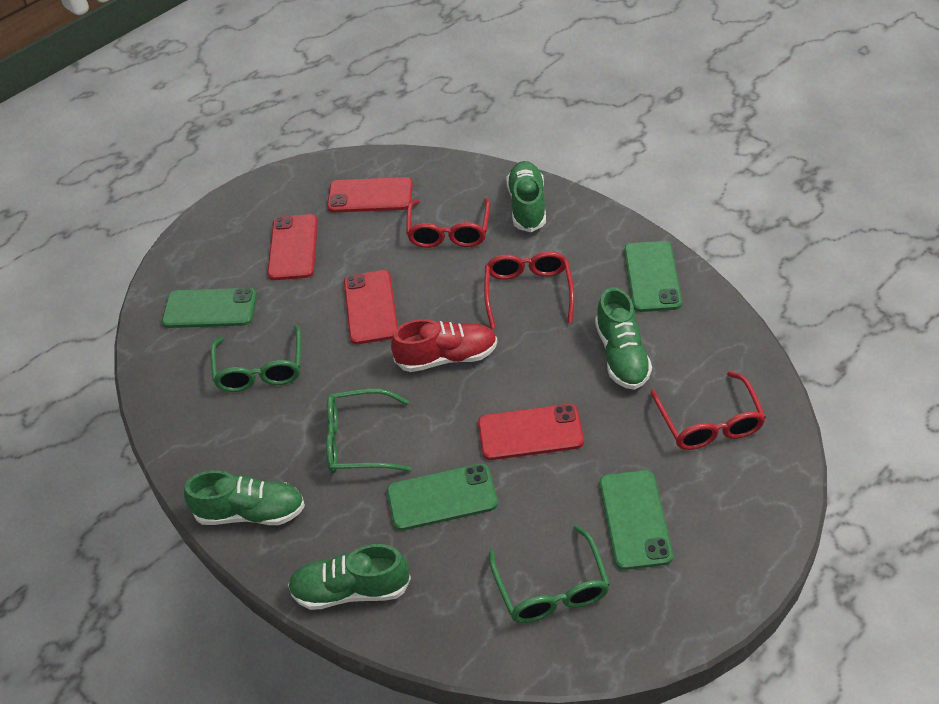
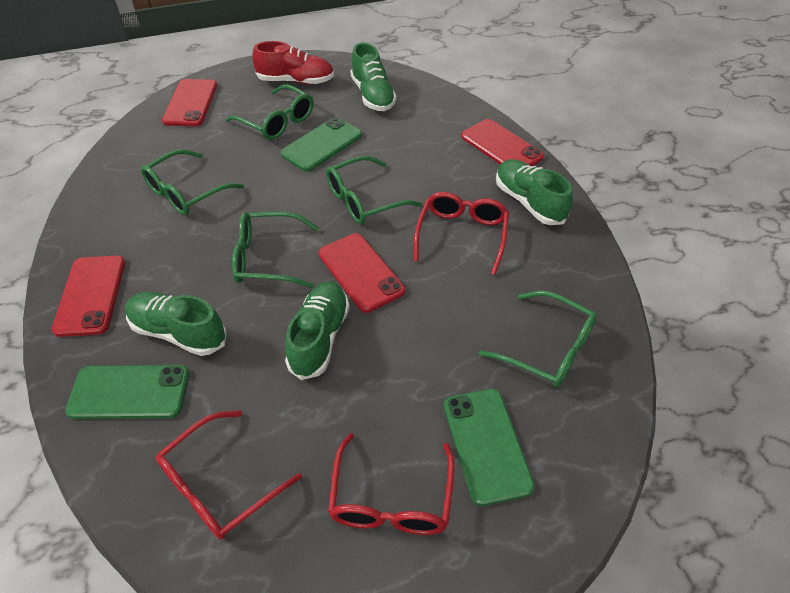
green glasses: 3 -> 5
green phone: 4 -> 3

